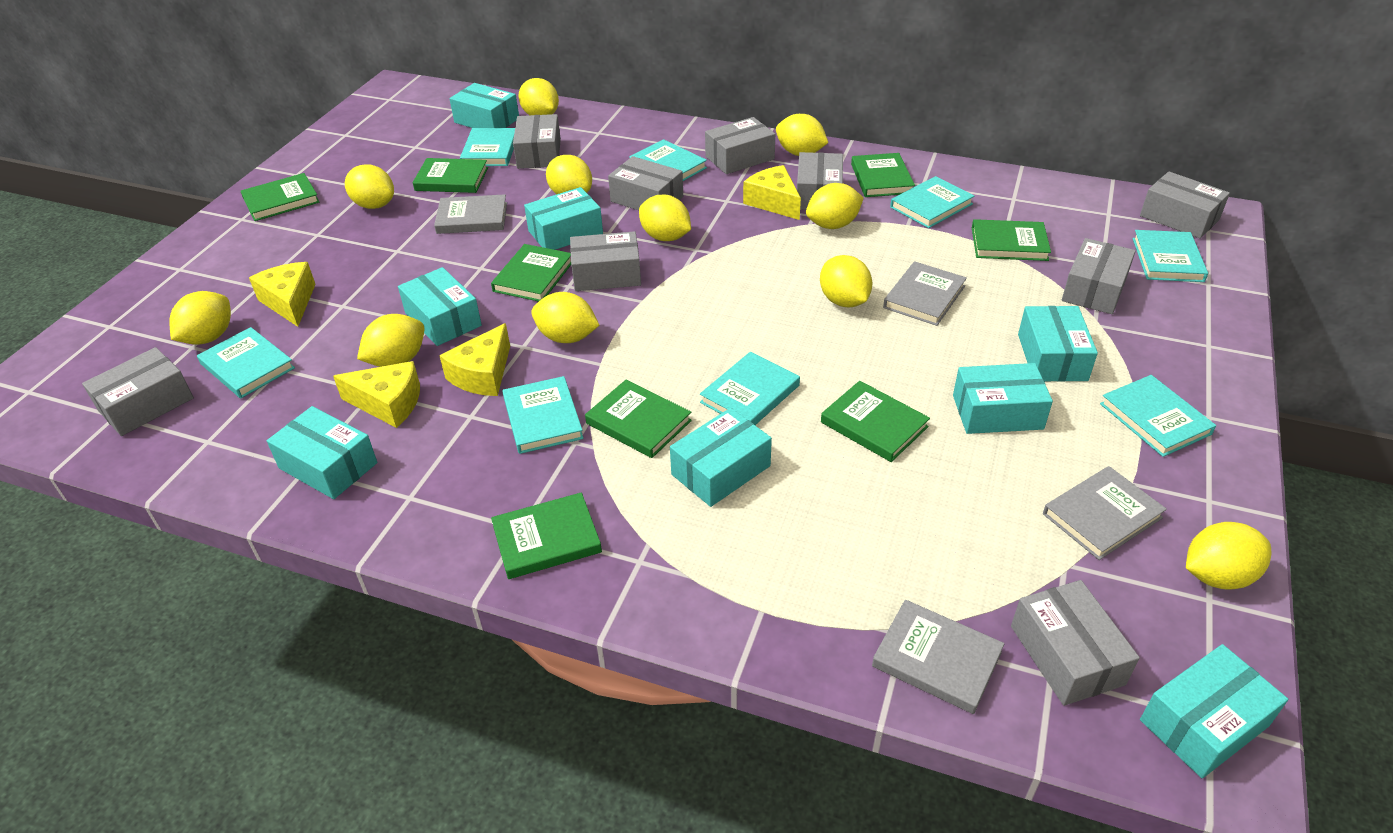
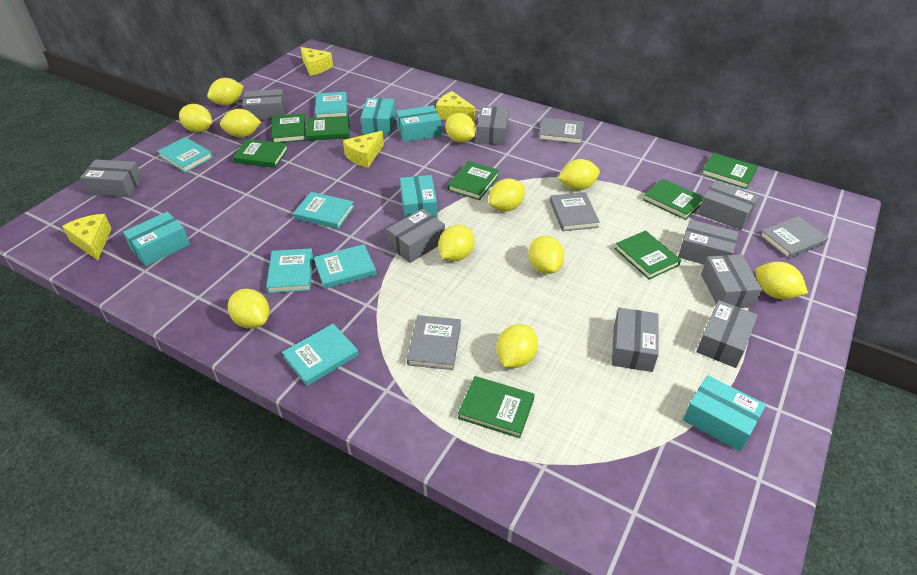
turquoise book: 8 -> 6
turquoise box: 8 -> 5

